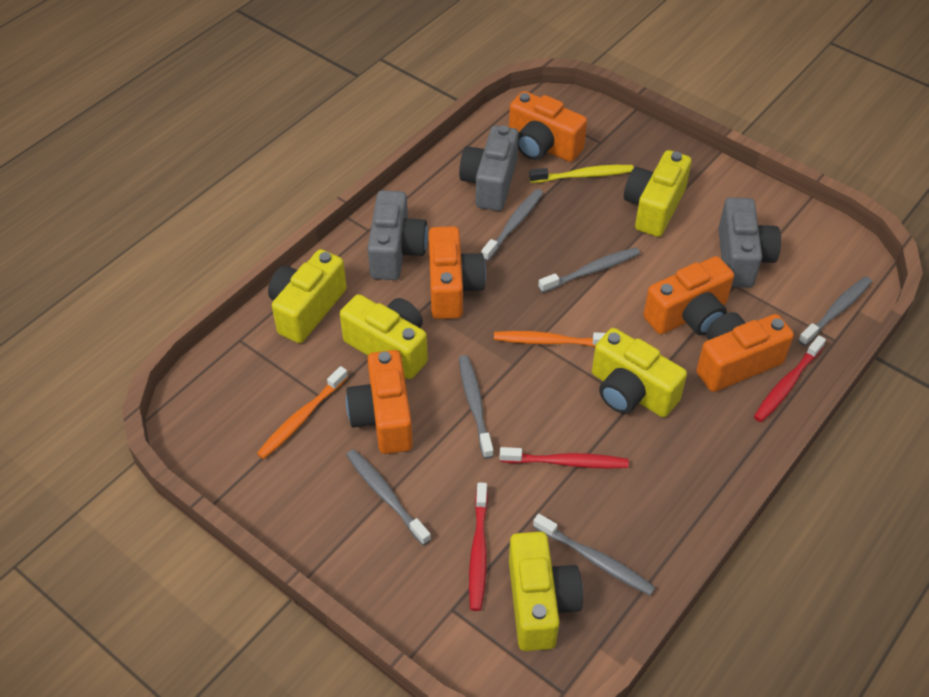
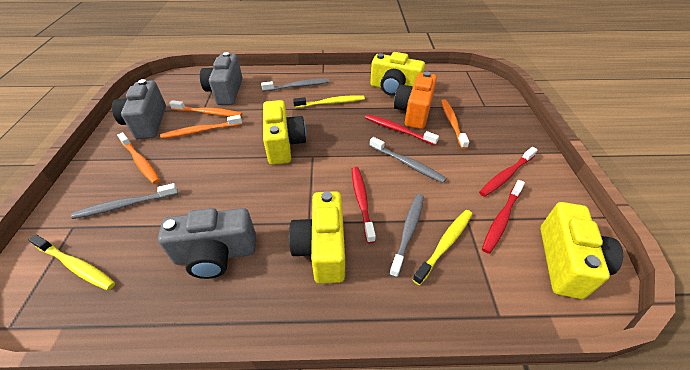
grey toothbrush: 6 -> 4
orange camera: 5 -> 1
orange toothbrush: 2 -> 4
red toothbrush: 3 -> 4
yellow camera: 5 -> 4
yellow toothbrush: 1 -> 3

